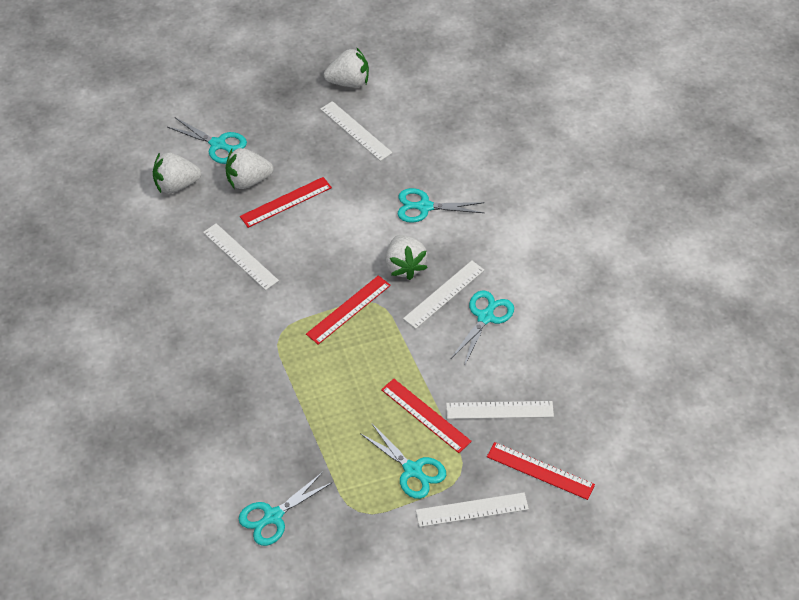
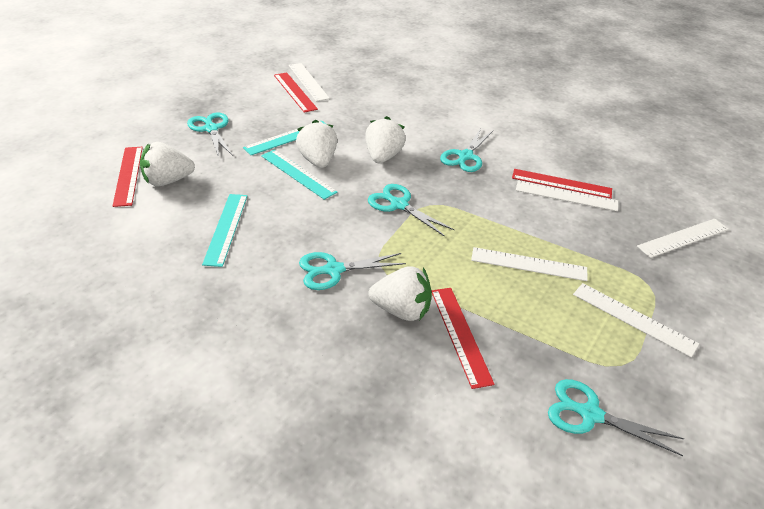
turquoise ruler: 0 -> 3

